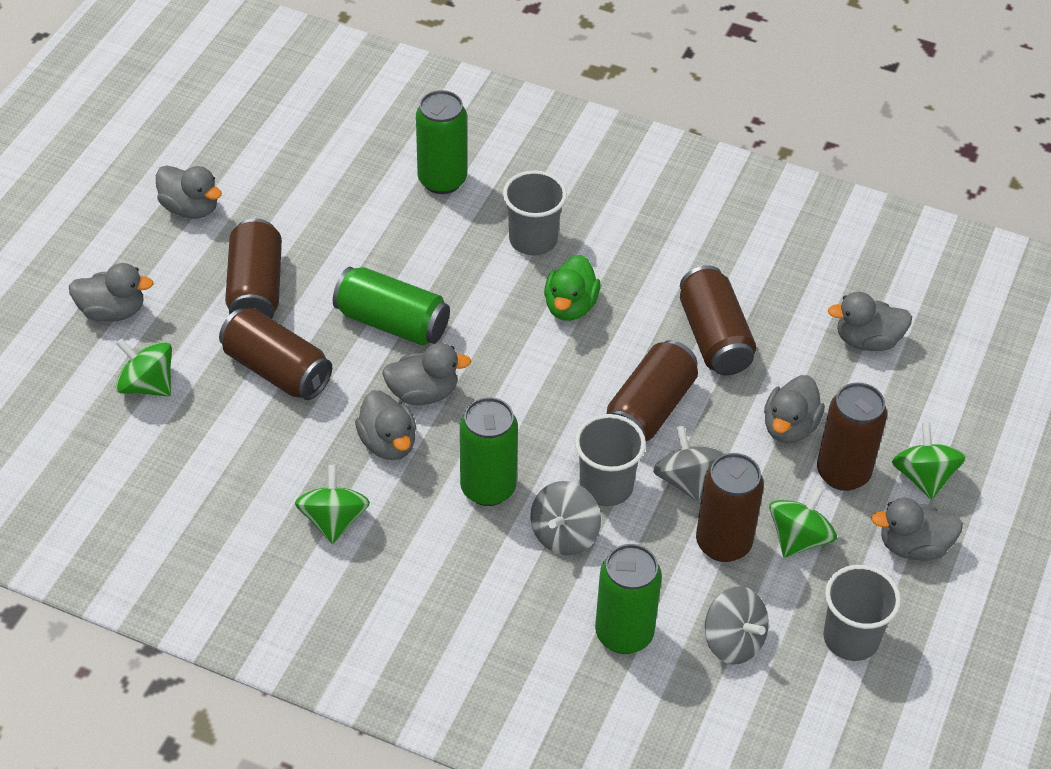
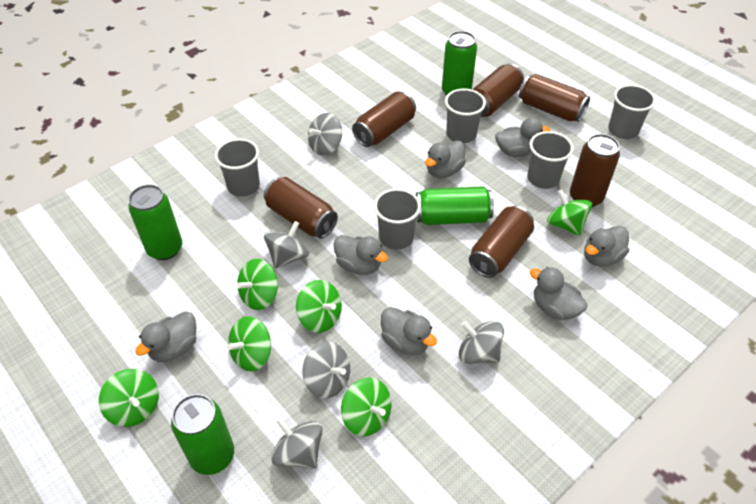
green duck: 1 -> 0
green spinning top: 4 -> 6
grey cup: 3 -> 5
grey spinning top: 3 -> 5

